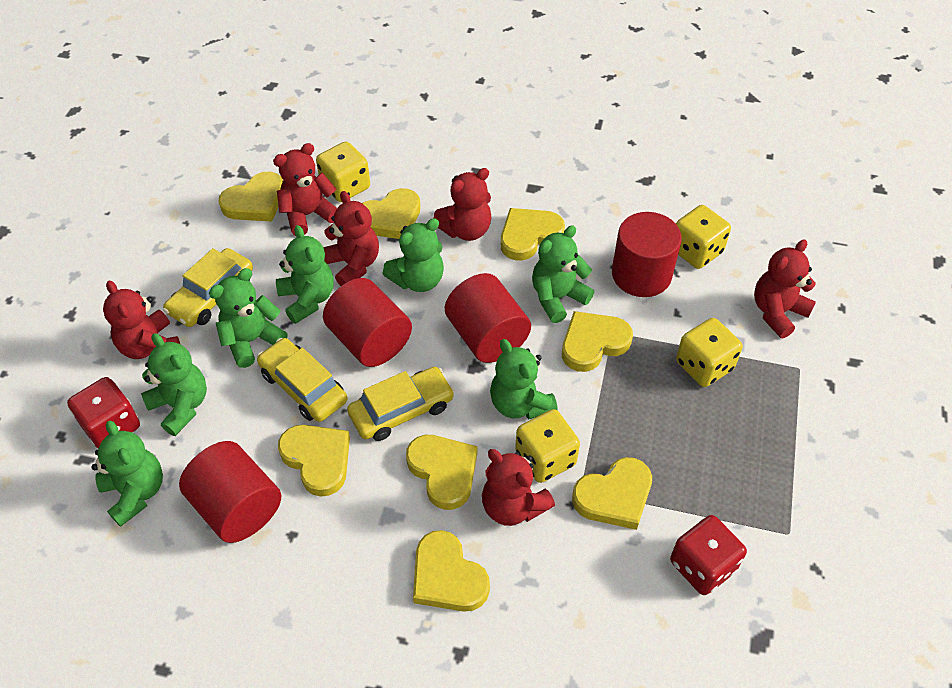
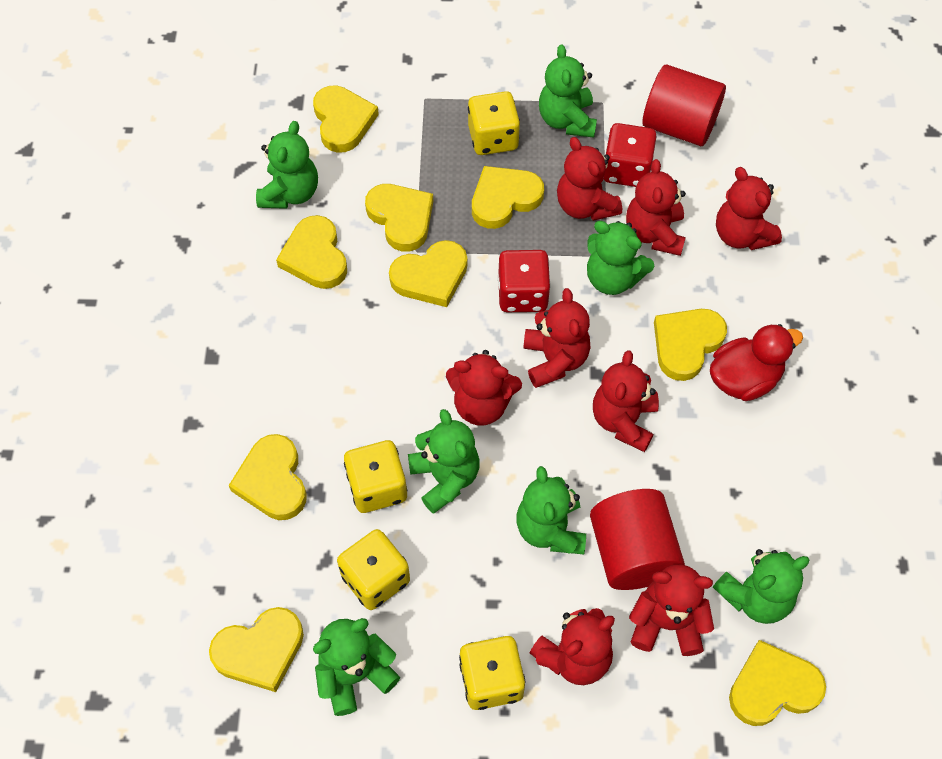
red cylinder: 4 -> 2
red duck: 0 -> 1
red teddy bear: 6 -> 8
yellow car: 3 -> 0
yellow heart: 8 -> 9

